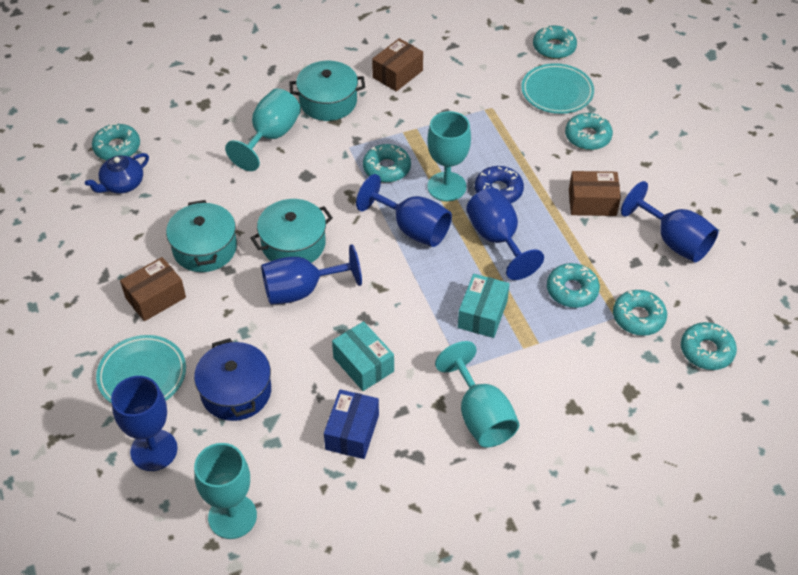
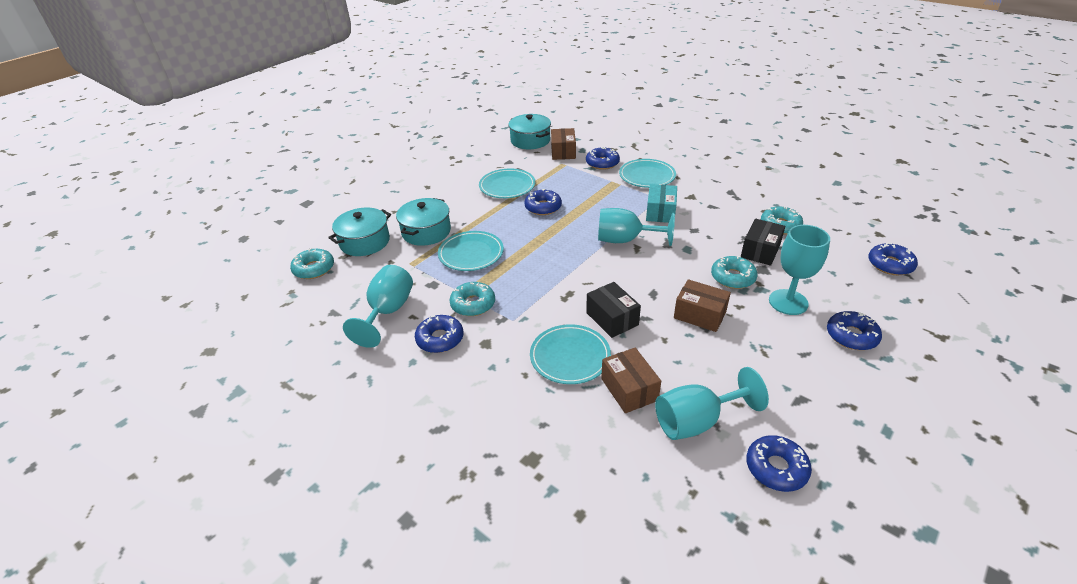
black box: 0 -> 2
blue box: 1 -> 0
blue donut: 1 -> 6
blue goblet: 5 -> 0
blue pot: 1 -> 0
blue teapot: 1 -> 0
turquoise box: 2 -> 1
turquoise donut: 7 -> 4
turquoise plate: 2 -> 4

